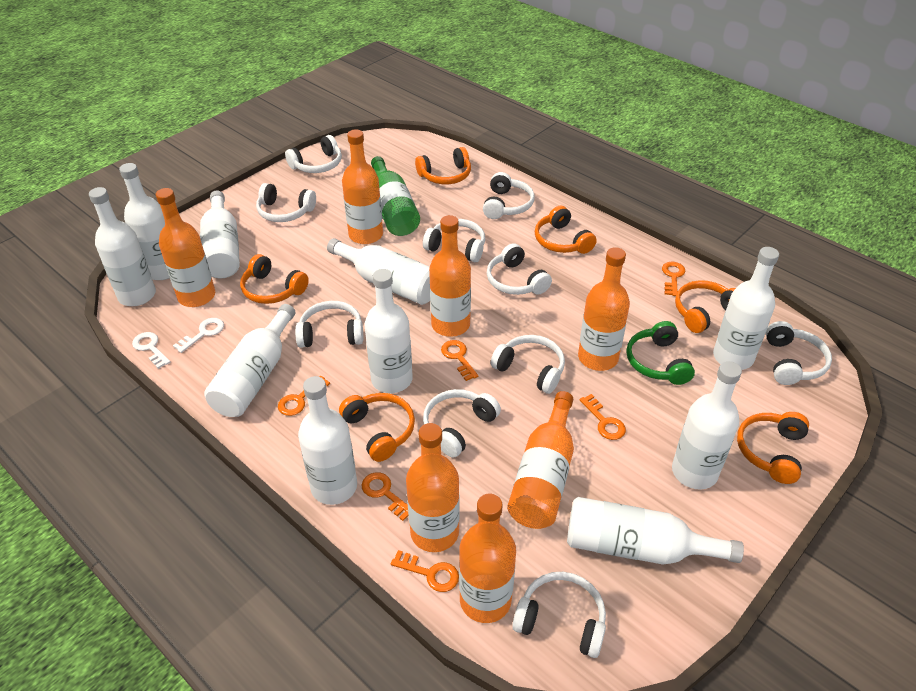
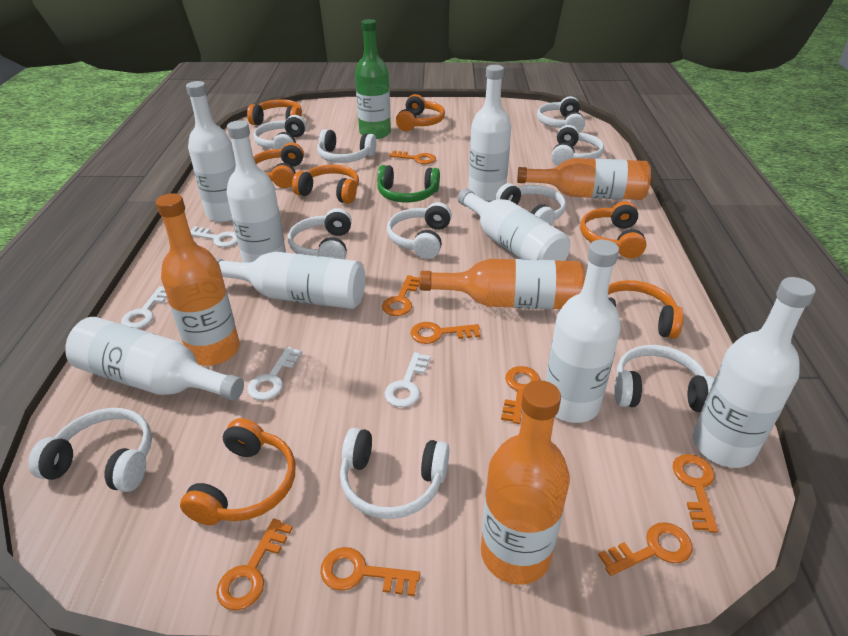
orange bottle: 7 -> 4
orange headphones: 6 -> 7
orange key: 6 -> 8
white bottle: 10 -> 8
white key: 2 -> 4

